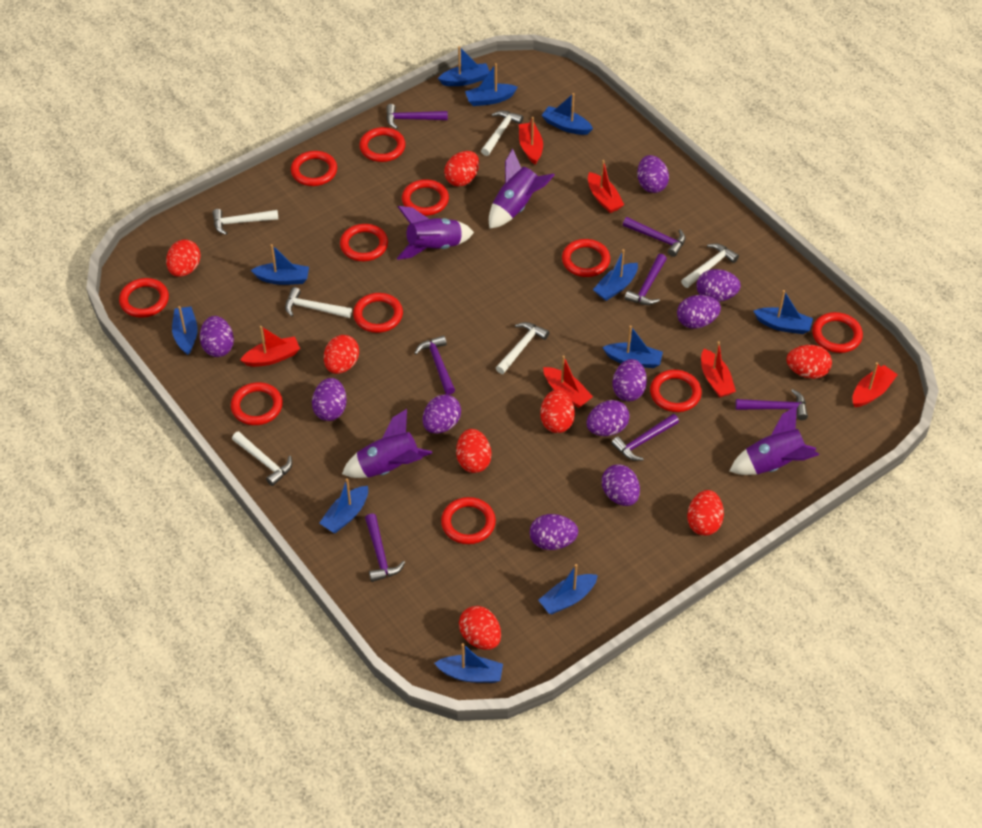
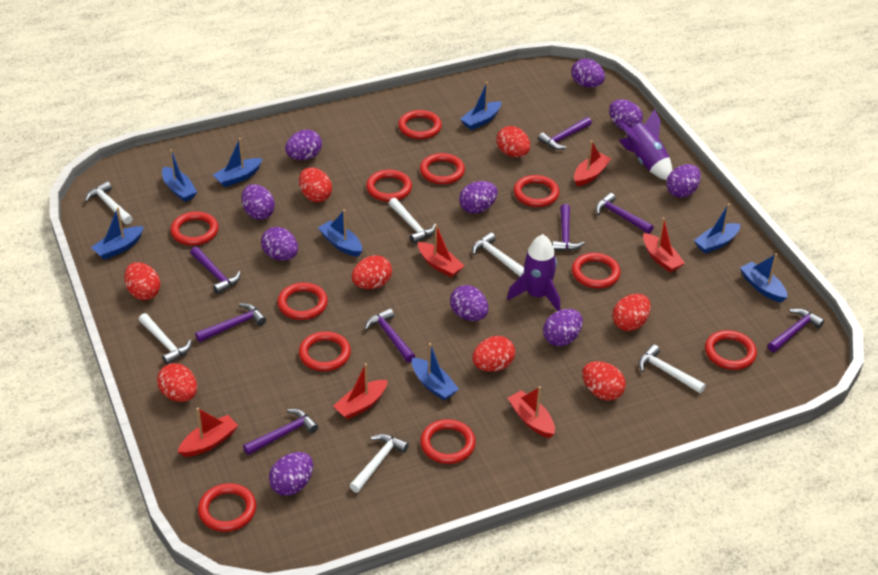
blue boat: 11 -> 8
purple hammer: 7 -> 8
purple rocket: 4 -> 2

